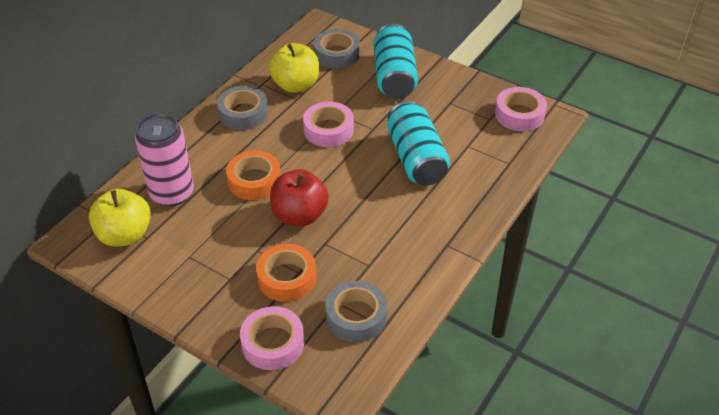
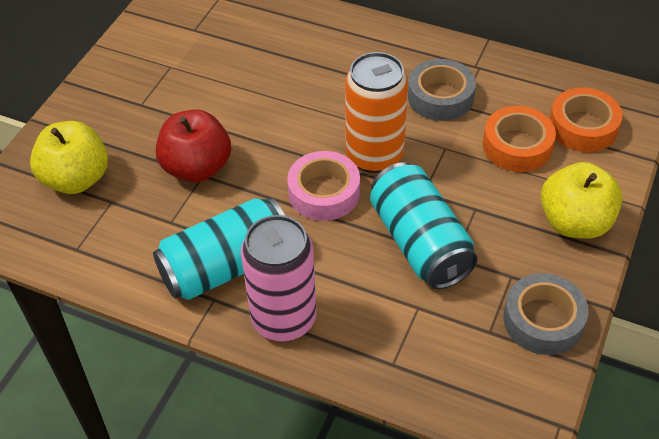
grey tape: 3 -> 2
orange can: 0 -> 1
pink tape: 3 -> 1

